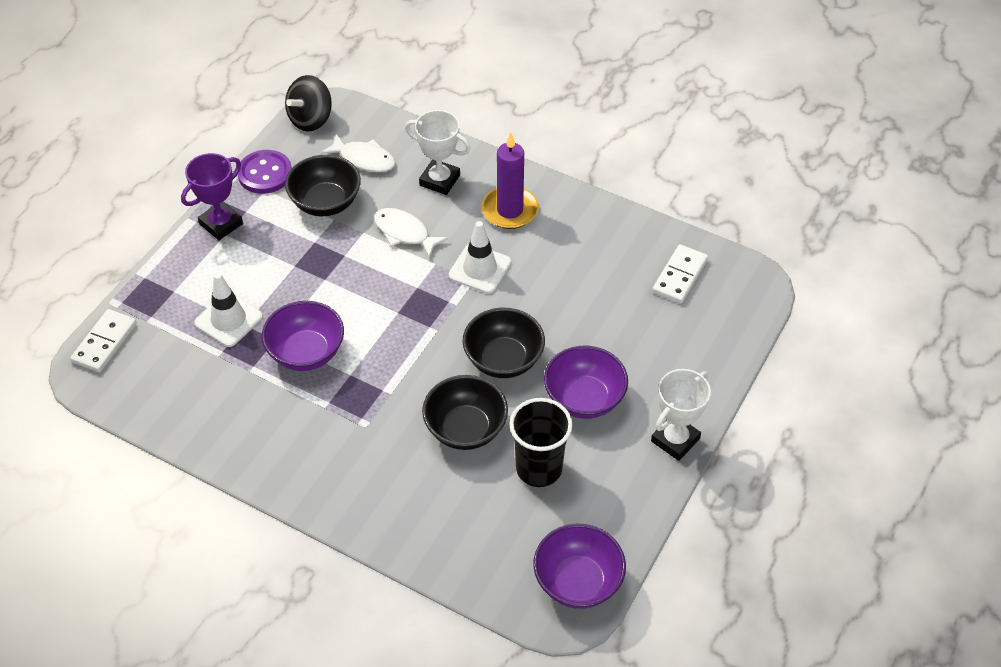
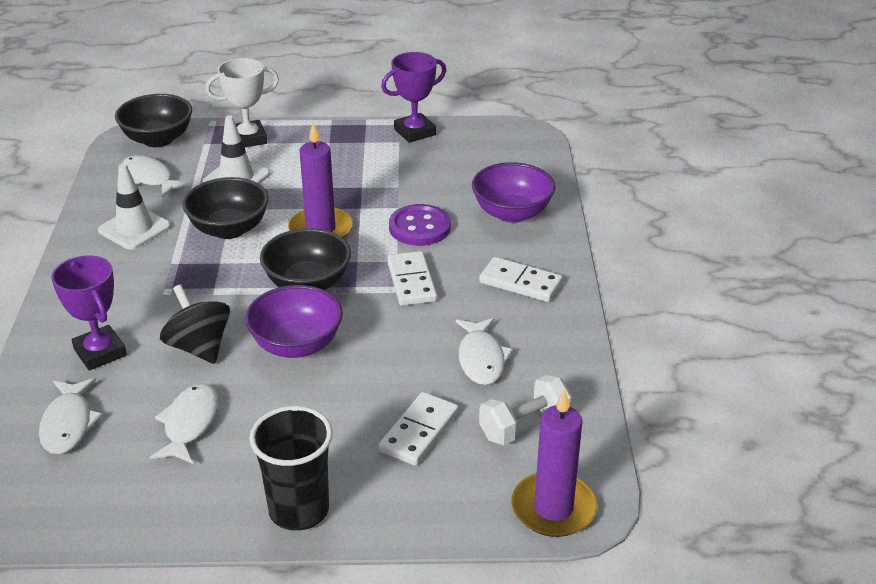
purple bowl: 3 -> 2
purple candle: 1 -> 2
purple trophy: 1 -> 2
white domino: 2 -> 3
white dumbbell: 0 -> 1
white fish: 2 -> 4
white trophy: 2 -> 1

